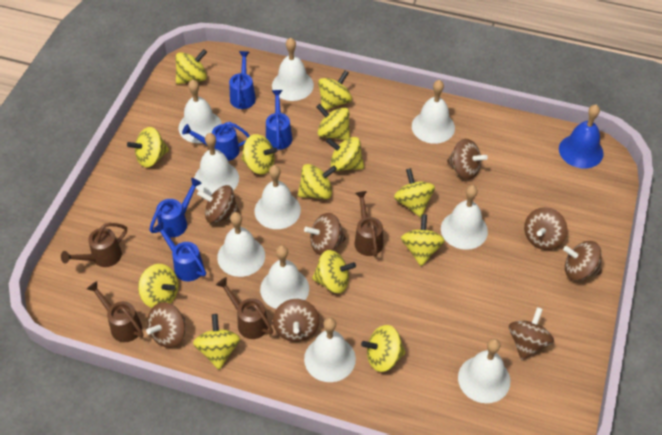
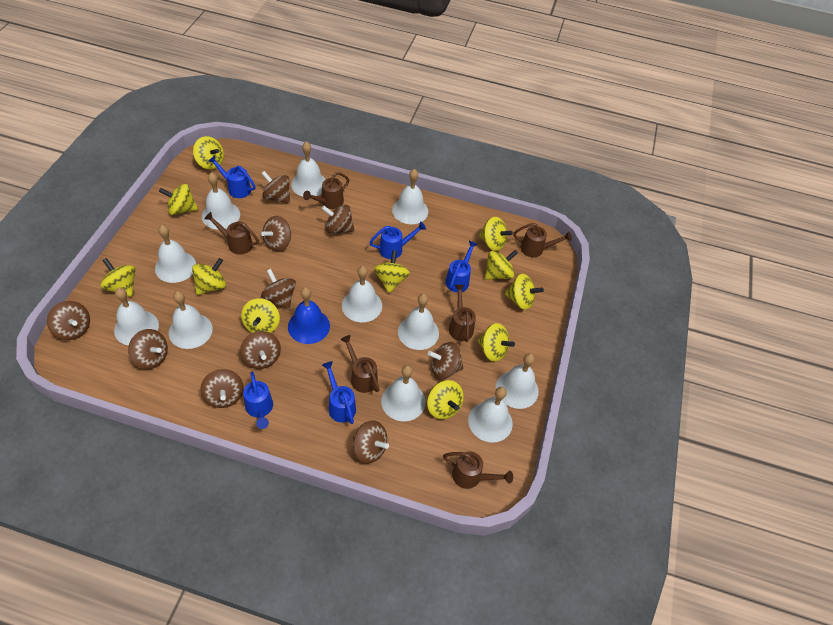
brown spinning top: 8 -> 10
brown watering can: 4 -> 6
white bell: 10 -> 11
yellow spinning top: 13 -> 11

